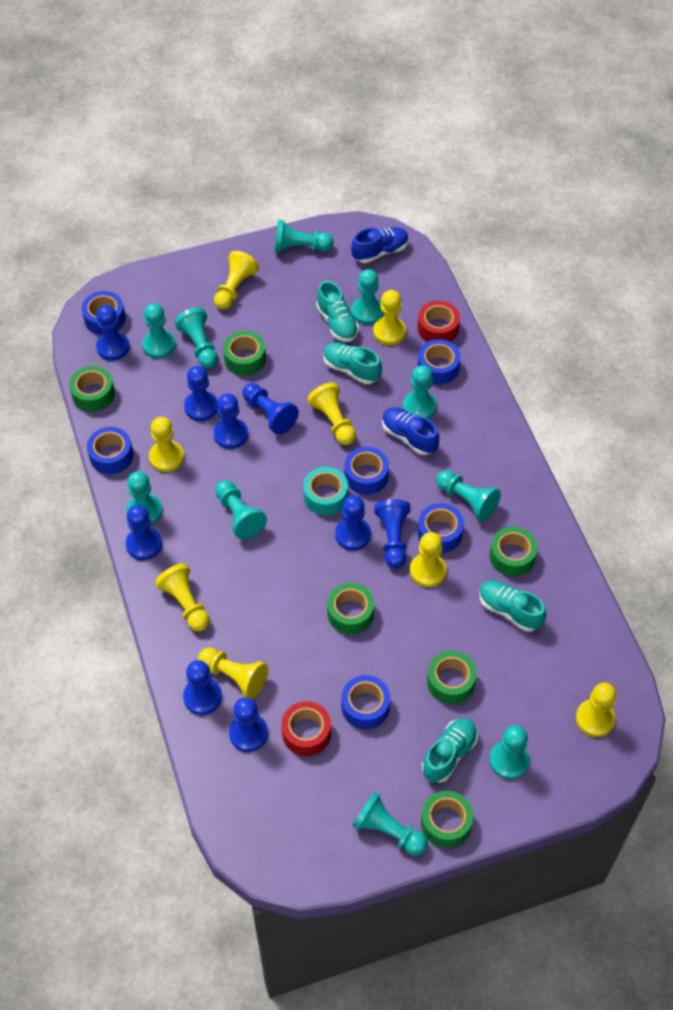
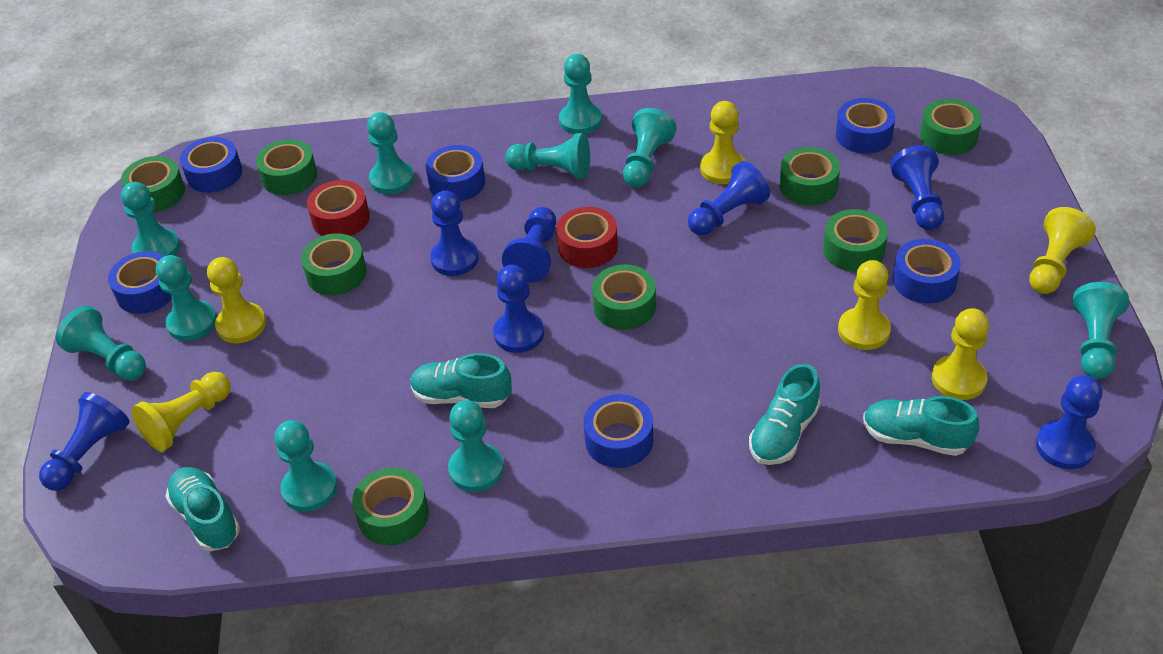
blue pawn: 9 -> 7
blue shoe: 2 -> 0
green tape: 6 -> 8
turquoise tape: 1 -> 0
yellow pawn: 8 -> 6

